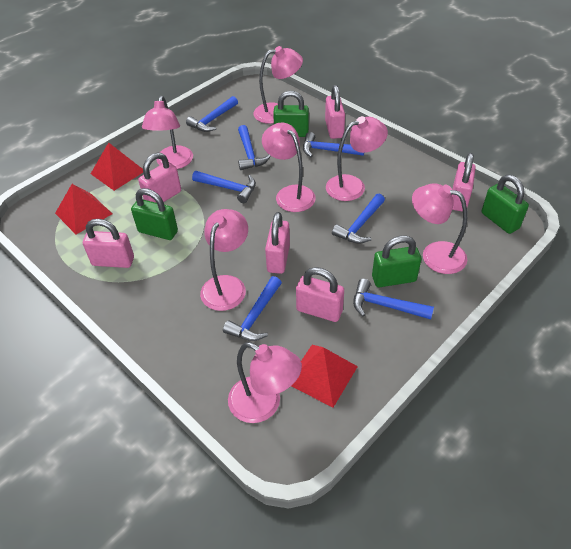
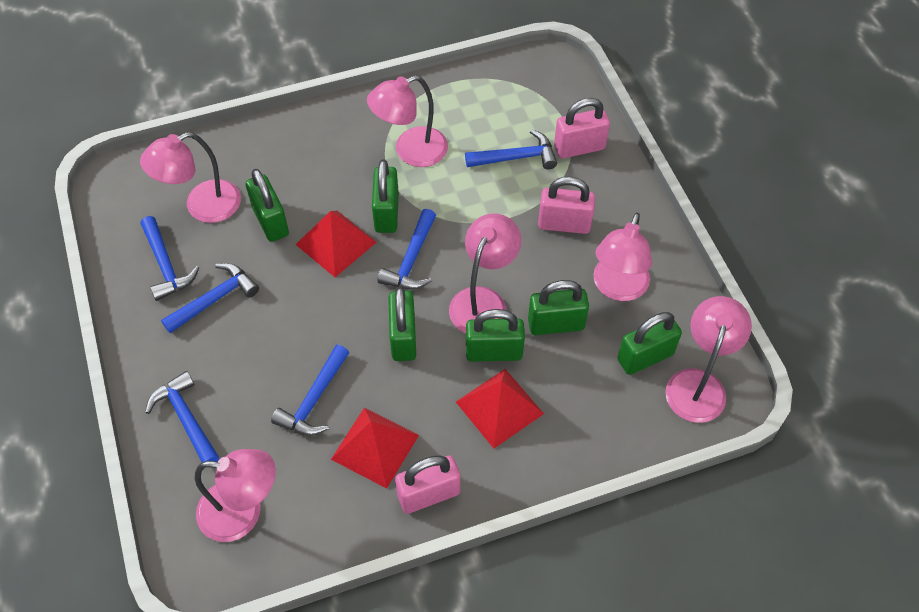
blue hammer: 7 -> 6
green padlock: 4 -> 6
pink lamp: 7 -> 6
pink padlock: 6 -> 3

